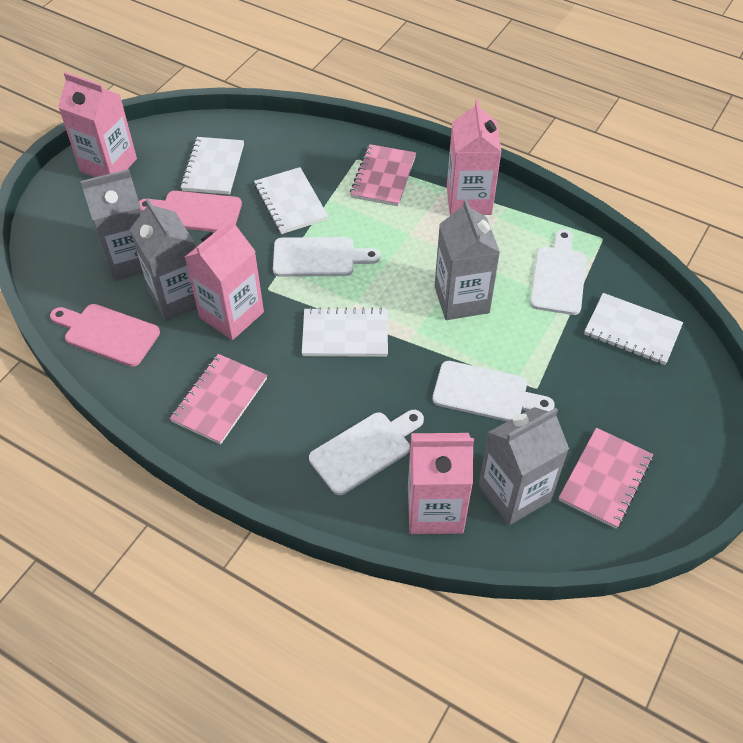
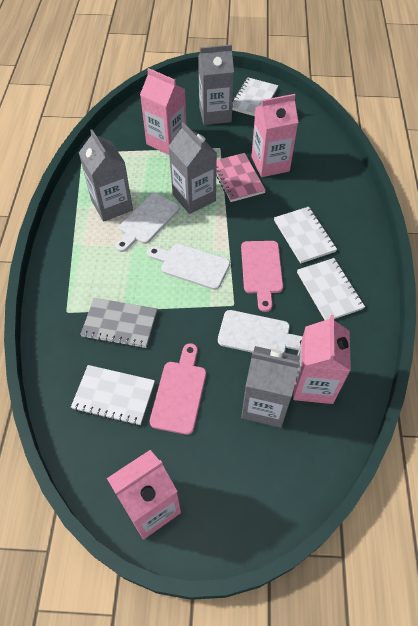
grey notebook: 0 -> 1
pink notebook: 3 -> 1
white cutting board: 4 -> 3

